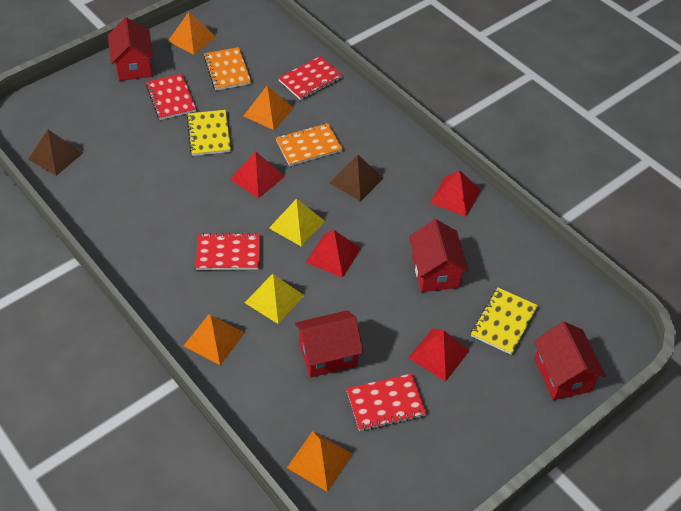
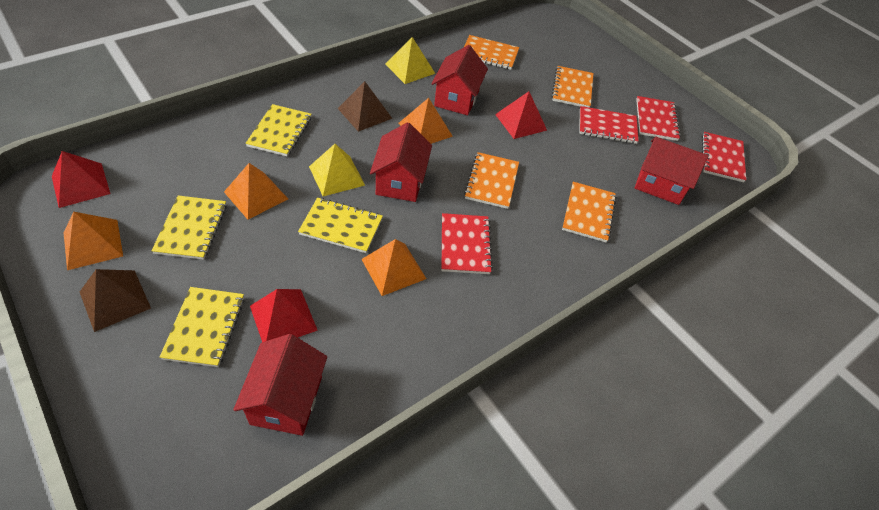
orange notebook: 2 -> 4
red pyramid: 4 -> 3
yellow notebook: 2 -> 4

